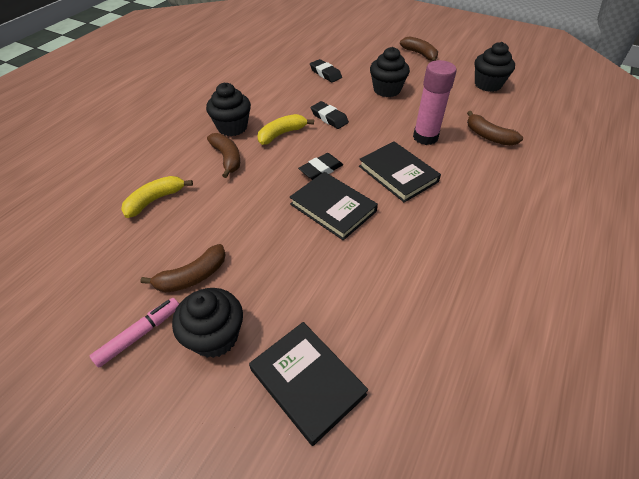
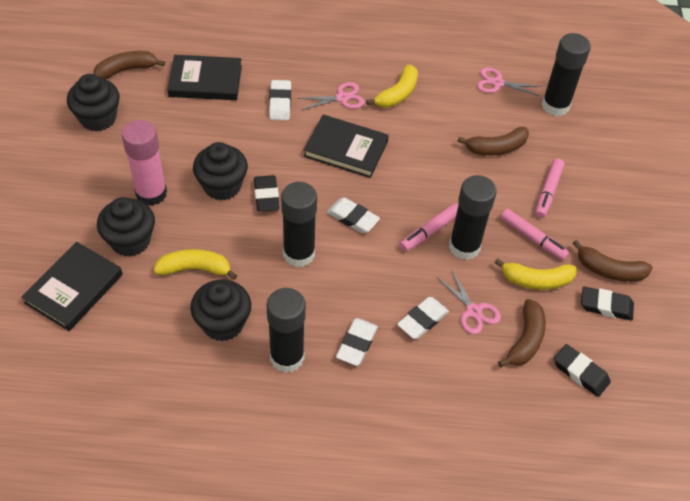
black glue stick: 0 -> 4
pink marker: 1 -> 3
pink scissors: 0 -> 3
white eraser: 0 -> 4
yellow banana: 2 -> 3

